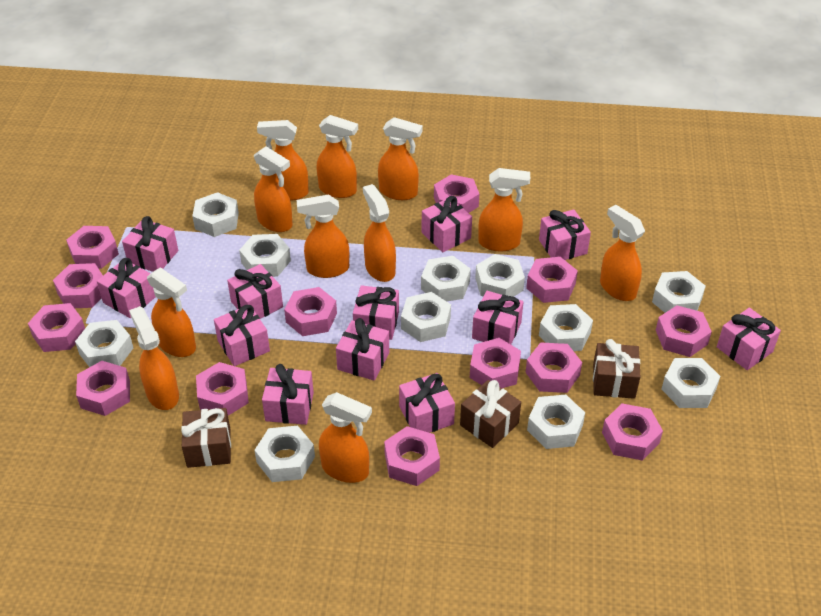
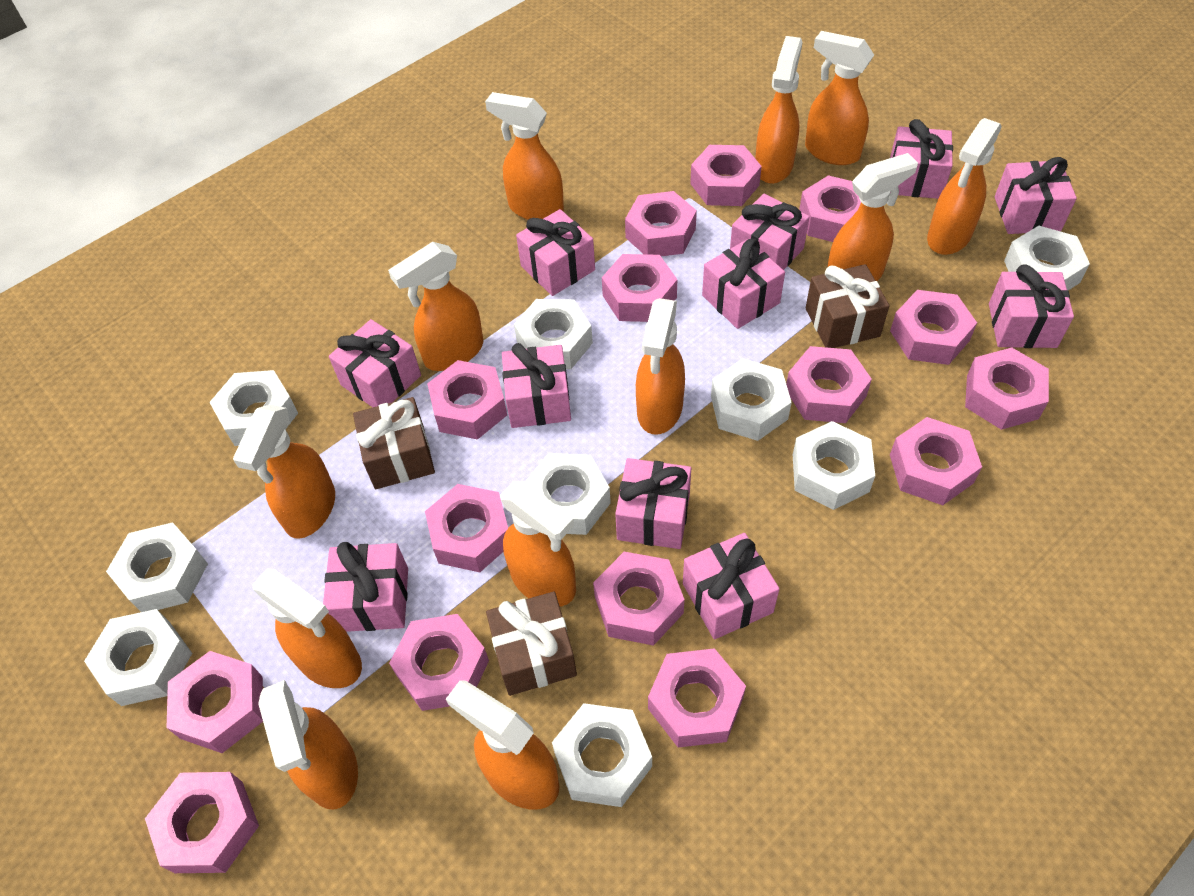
orange spray bottle: 11 -> 12
pink gift: 12 -> 11
pink nut: 13 -> 15
white nut: 11 -> 9

